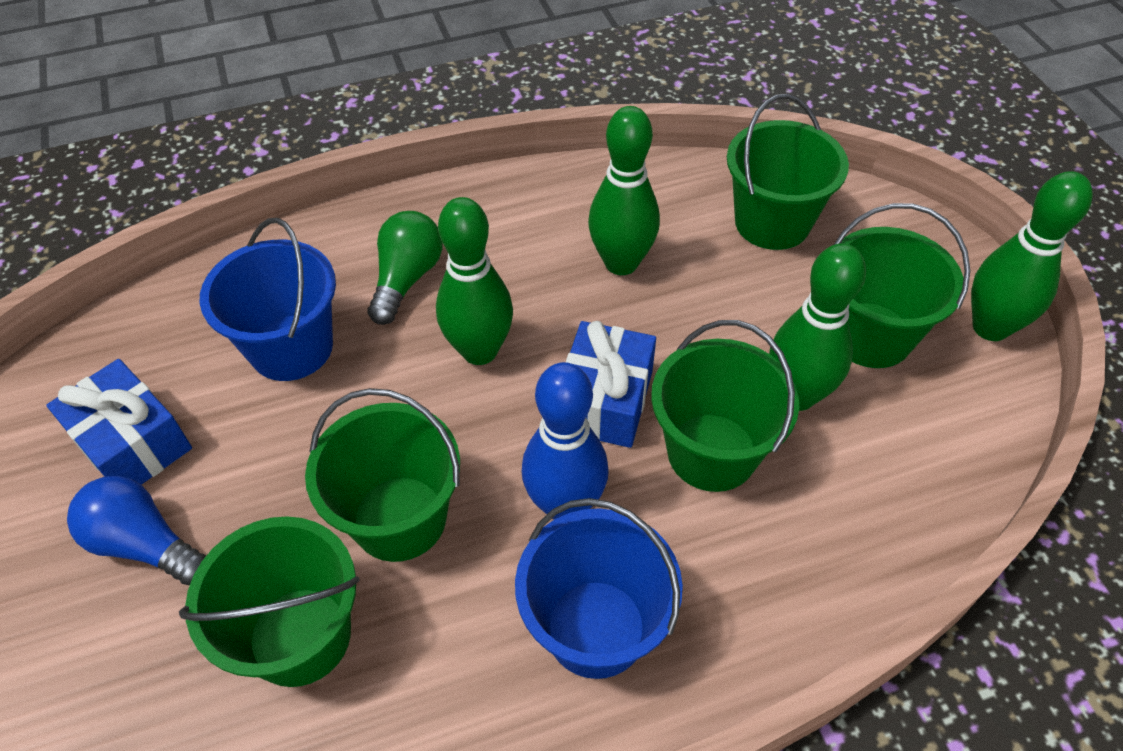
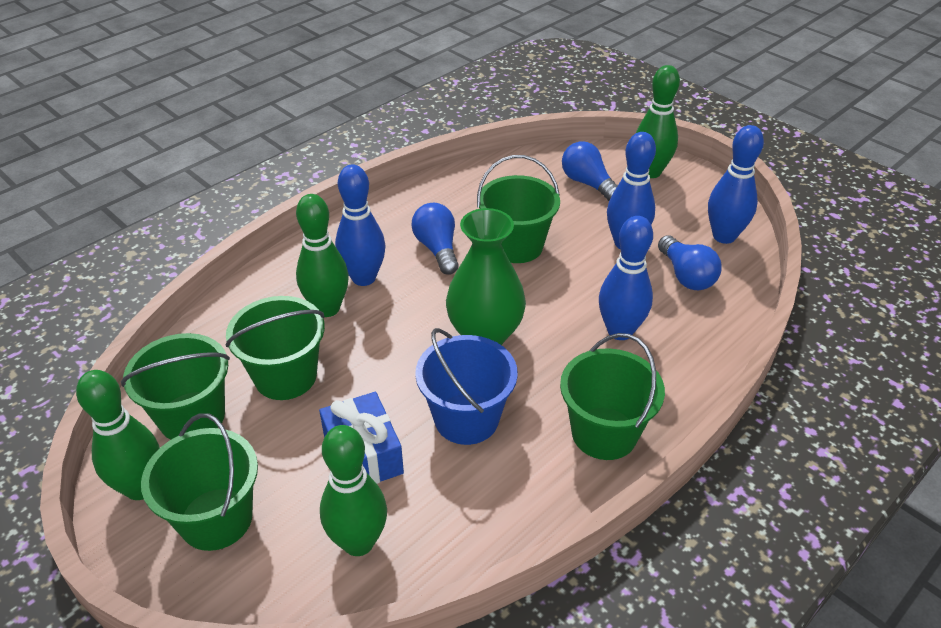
blue bowling pin: 1 -> 4
blue bucket: 2 -> 1
blue gift: 2 -> 1
blue light bulb: 1 -> 3
green light bulb: 1 -> 0
green vase: 0 -> 1

